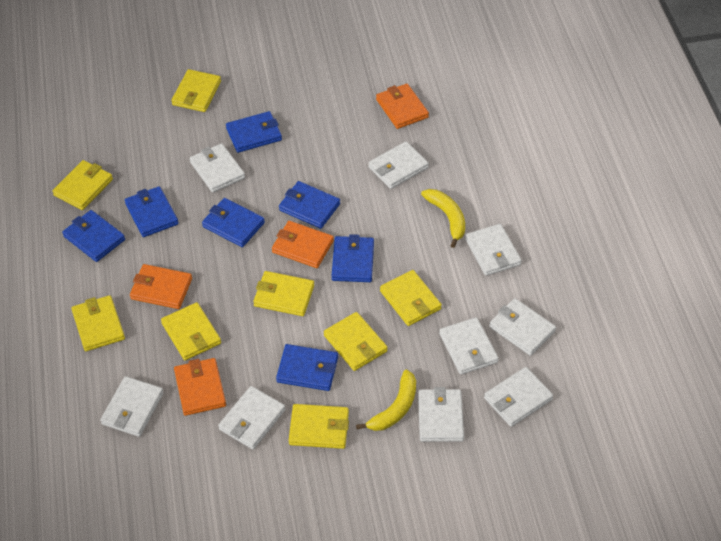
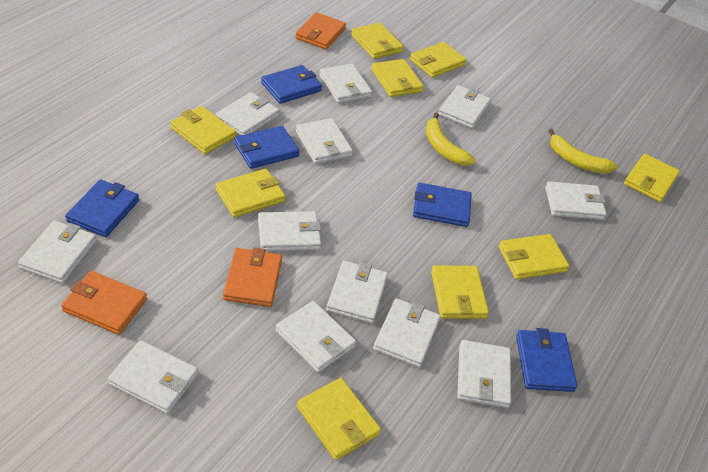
blue wallet: 7 -> 5
orange wallet: 4 -> 3
white wallet: 9 -> 12
yellow wallet: 8 -> 9

